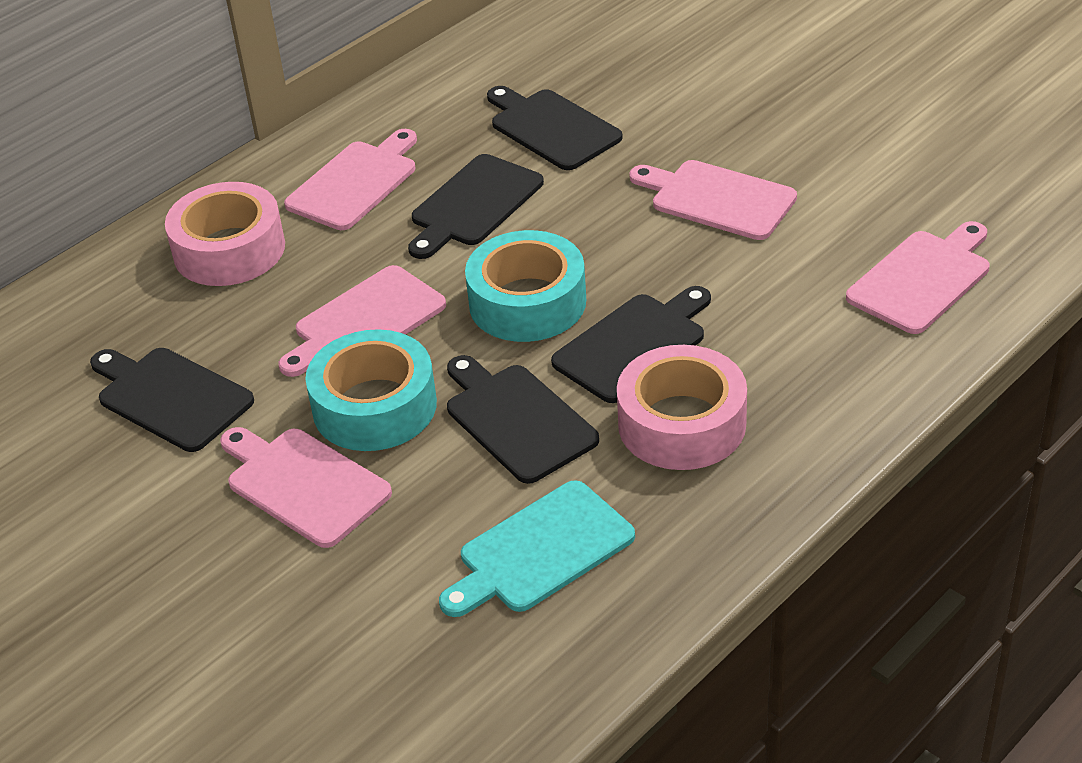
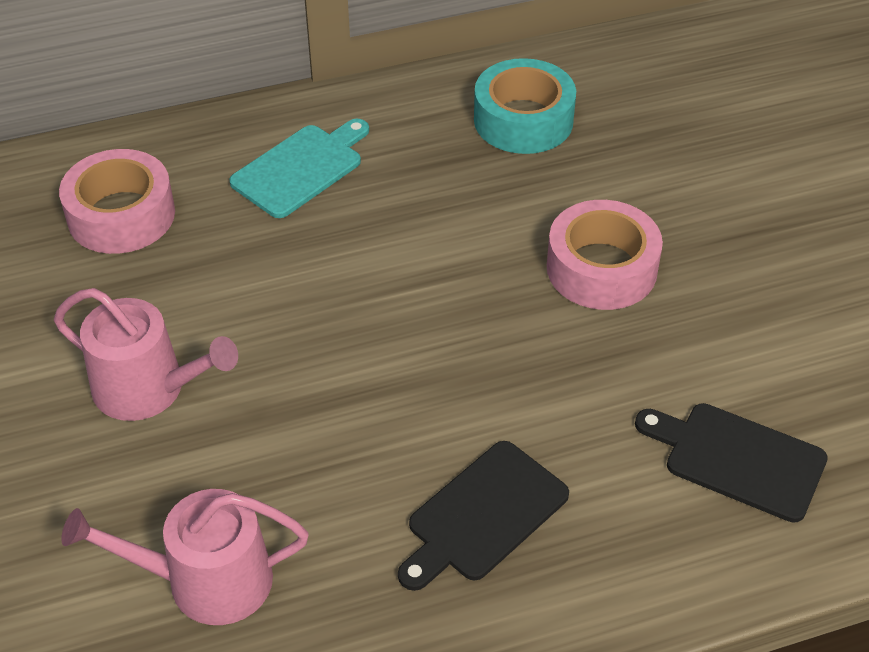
black cutting board: 5 -> 2
pink cutting board: 5 -> 0
pink watering can: 0 -> 2
turquoise tape: 2 -> 1

